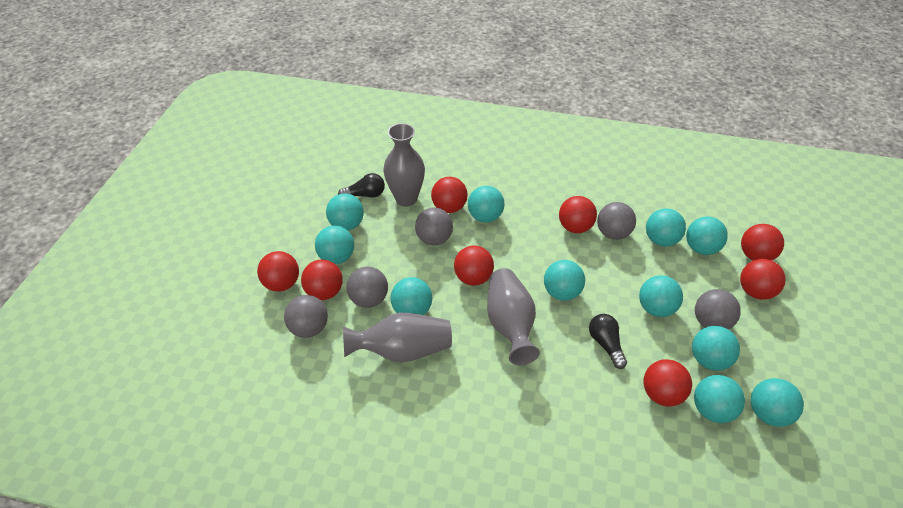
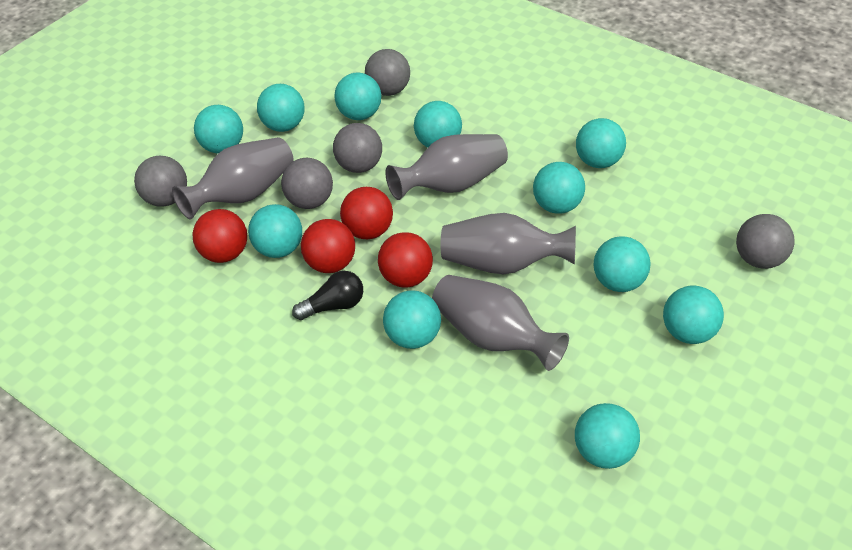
black light bulb: 2 -> 1
grey vase: 3 -> 4
red ball: 8 -> 4

